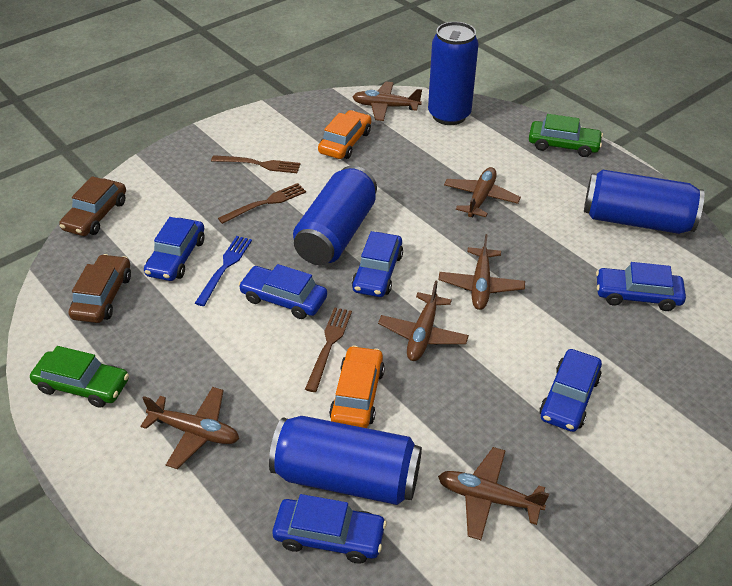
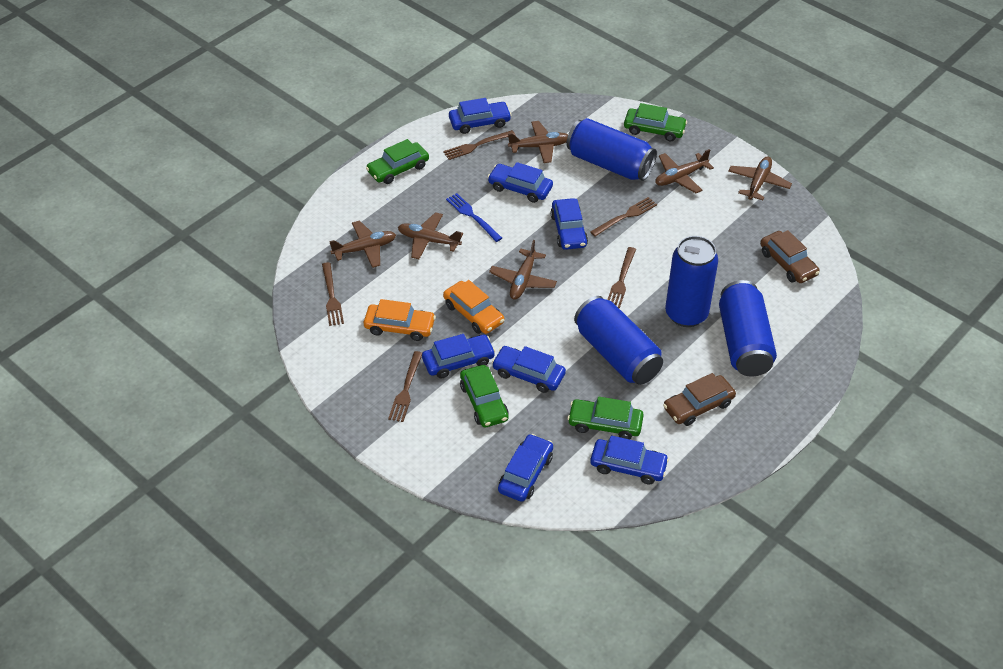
blue car: 6 -> 7
brown fork: 3 -> 5
green car: 2 -> 4

